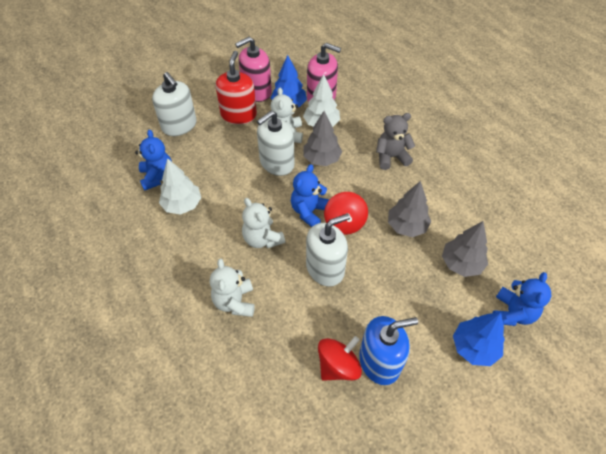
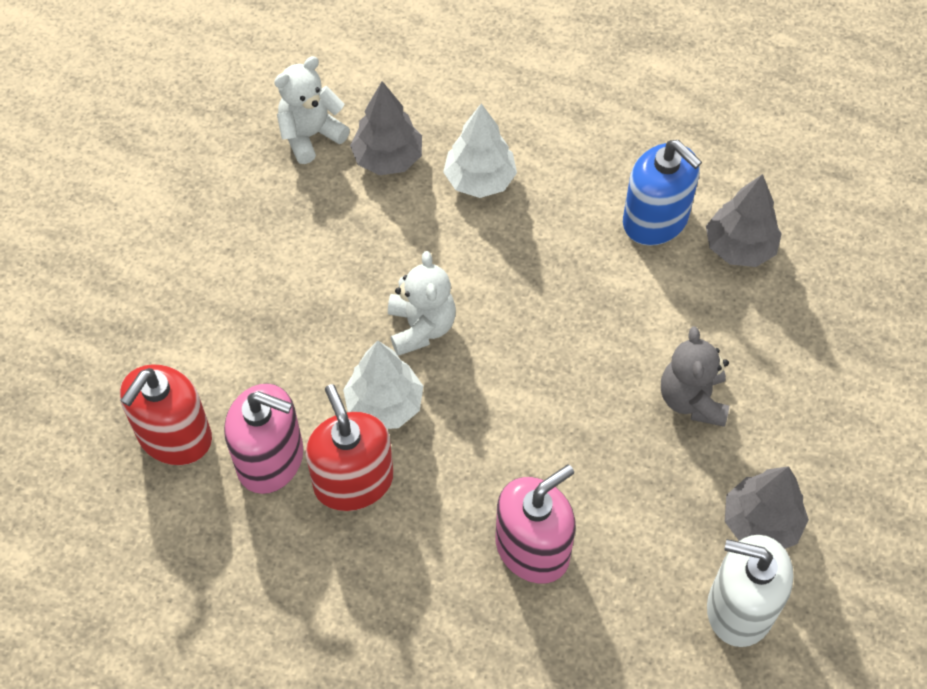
blue teddy bear: 3 -> 0
blue tree: 2 -> 0
red soap dispenser: 1 -> 2
red spinning top: 2 -> 0
white soap dispenser: 3 -> 1
white teddy bear: 3 -> 2

